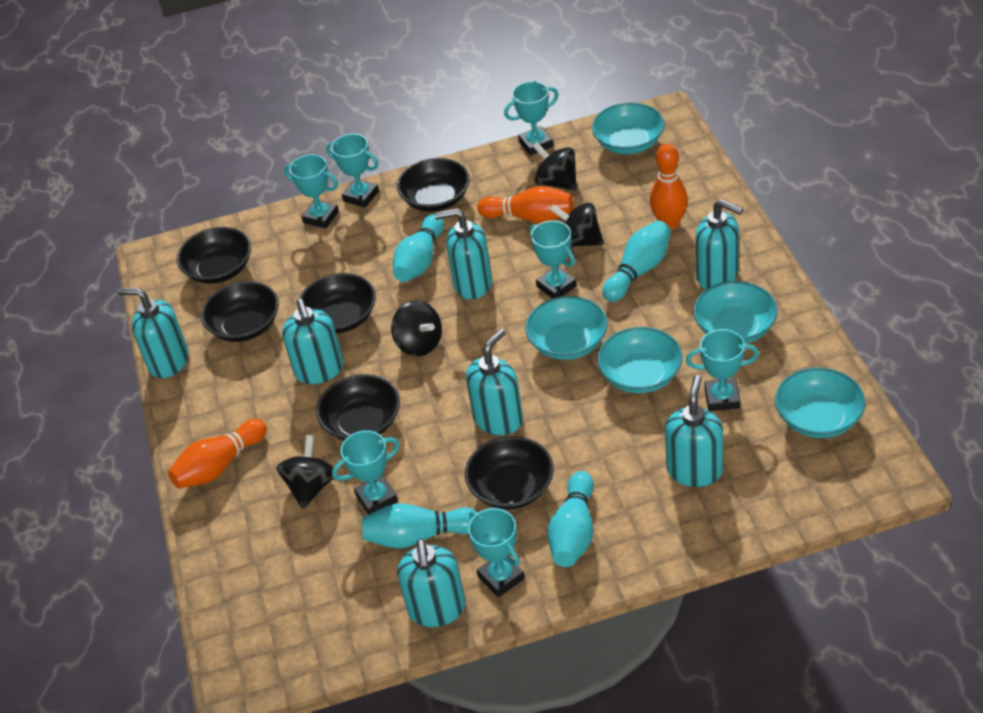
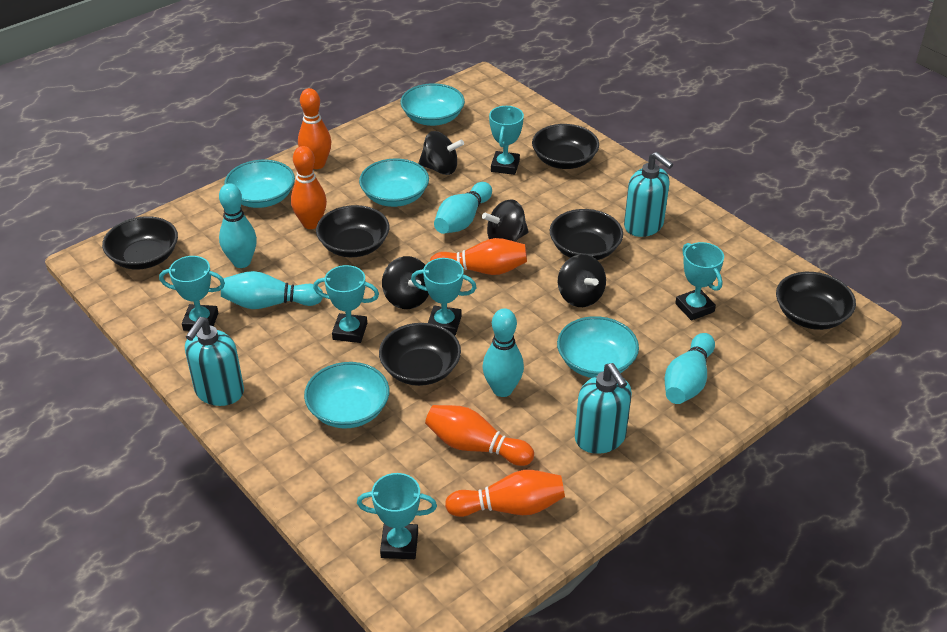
orange bowling pin: 3 -> 5
turquoise bowling pin: 4 -> 5
turquoise soap dispenser: 7 -> 3
turquoise trophy: 7 -> 6

